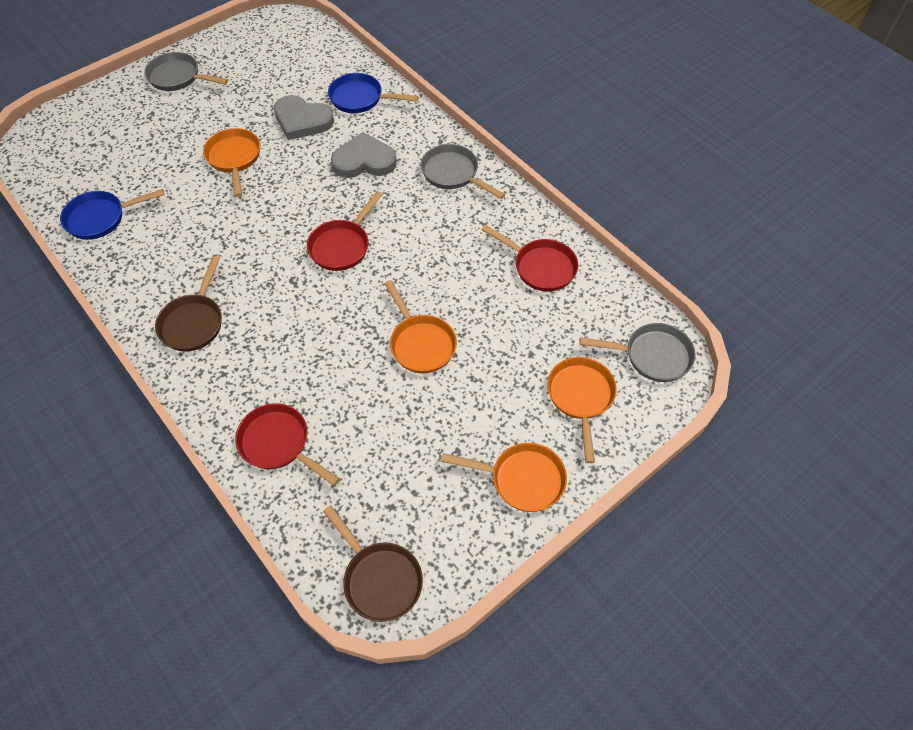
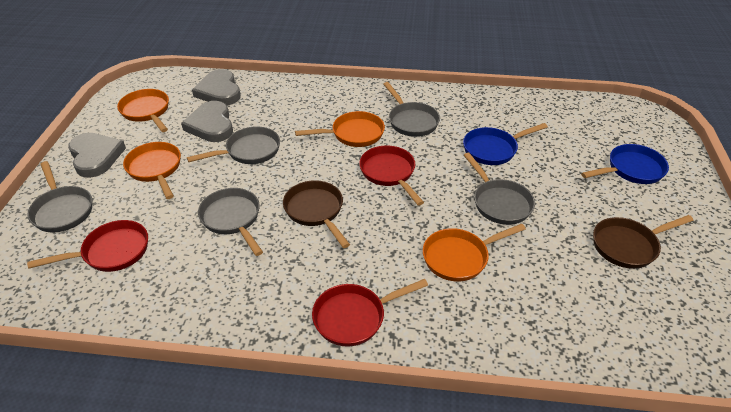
grey heart: 2 -> 3
grey pan: 3 -> 5

